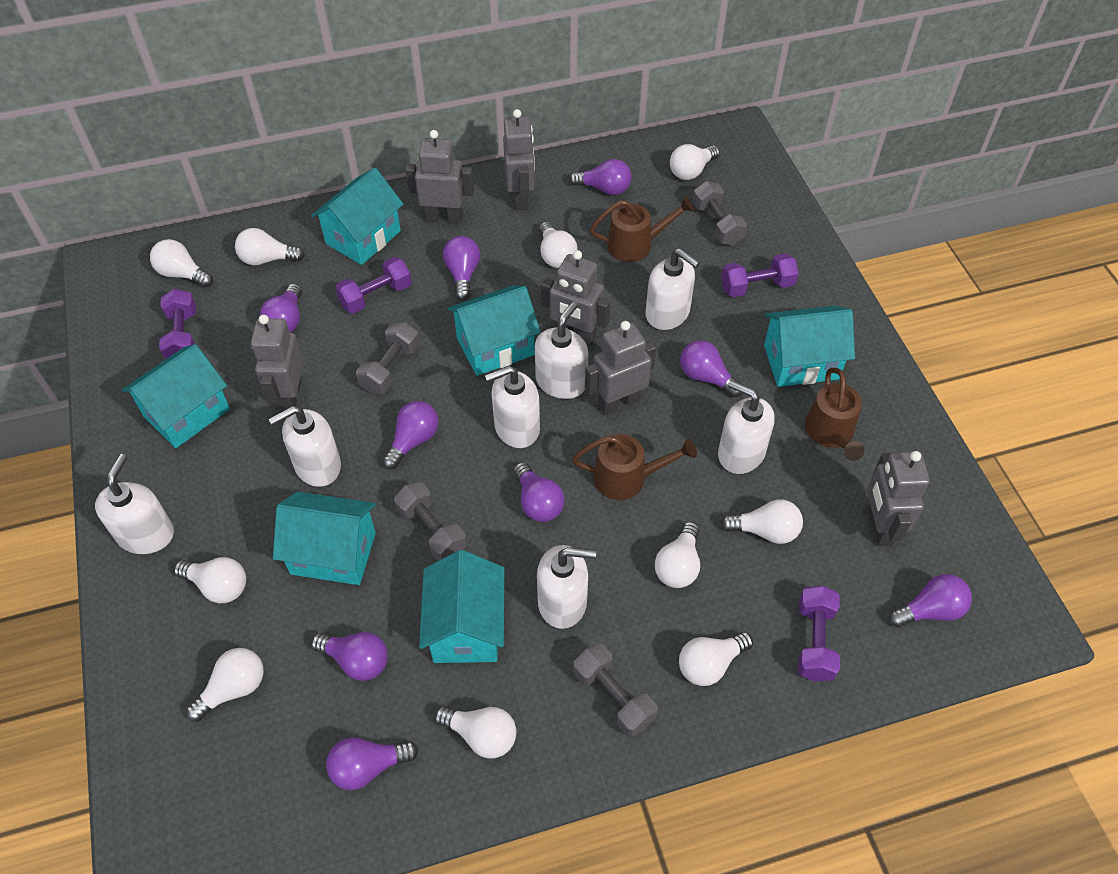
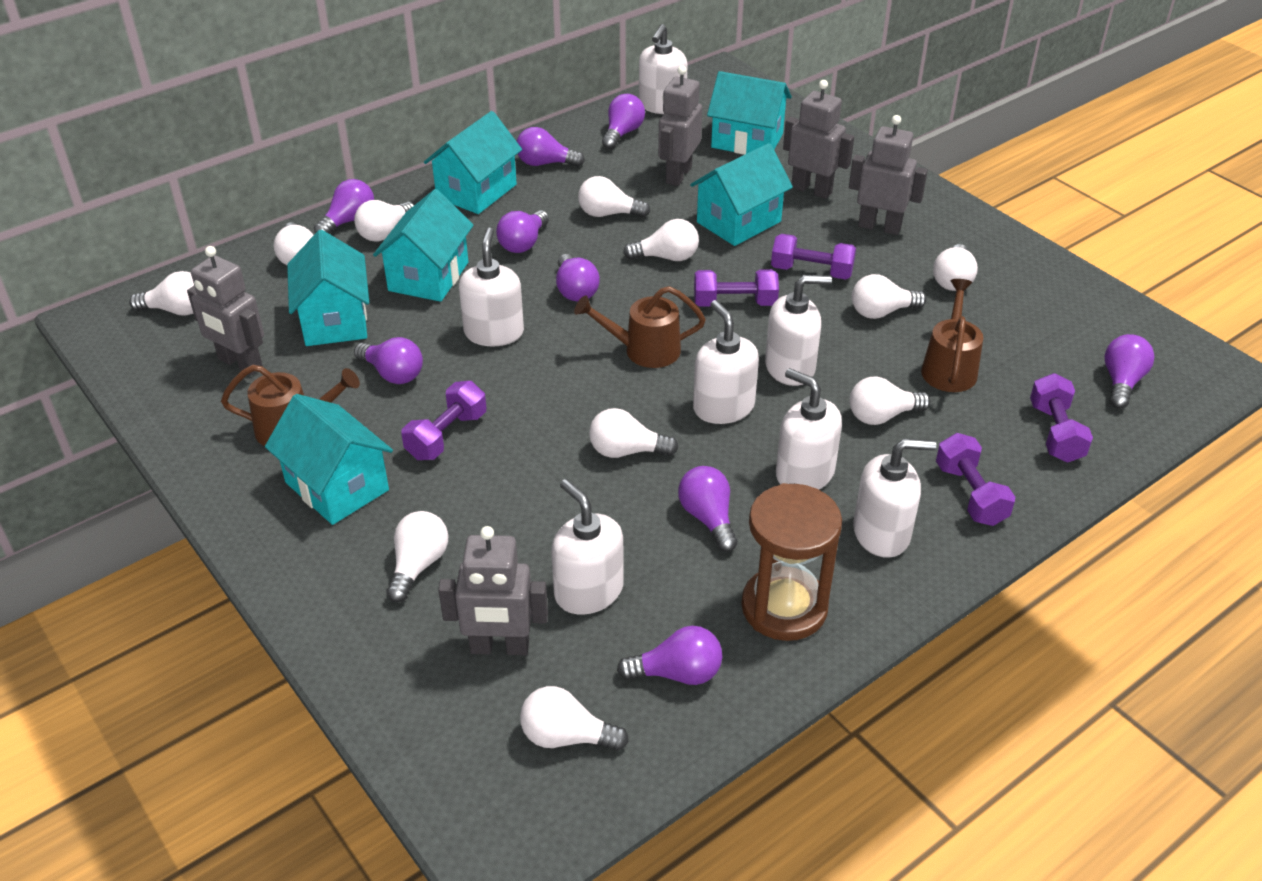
brown hourglass: 0 -> 1
grey dumbbell: 4 -> 0
grey robot: 6 -> 5
purple dumbbell: 4 -> 5
white light bulb: 10 -> 11

